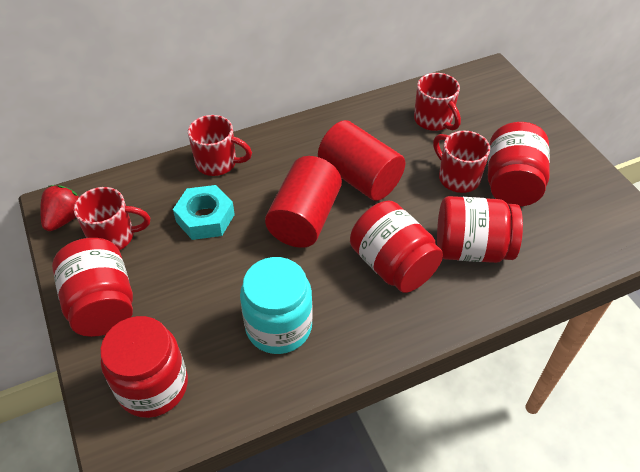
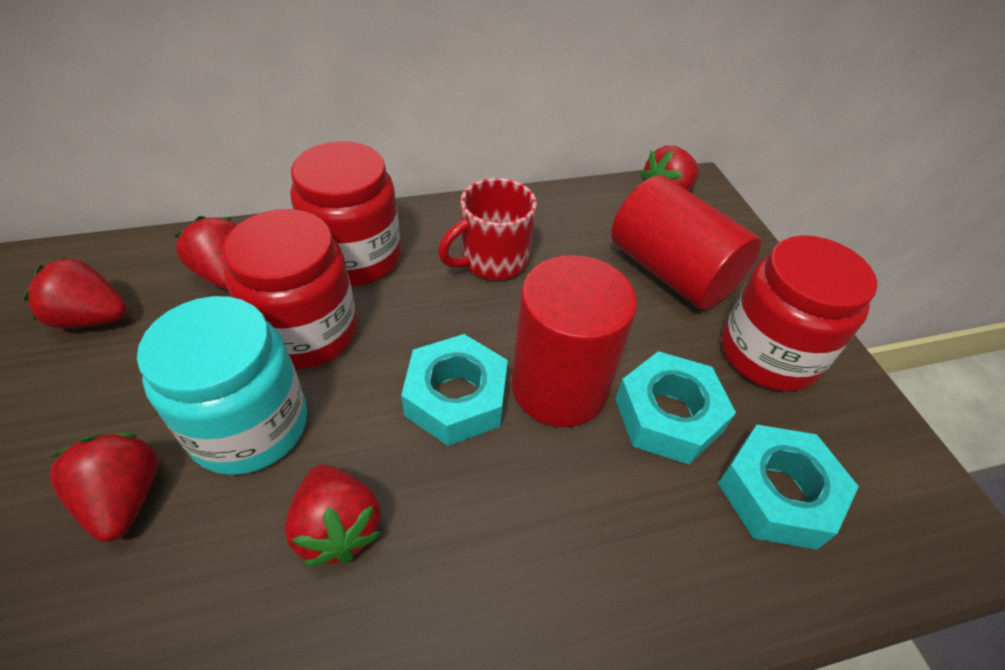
red jar: 5 -> 3
red mug: 4 -> 1
red strawberry: 1 -> 5
turquoise nut: 1 -> 3

